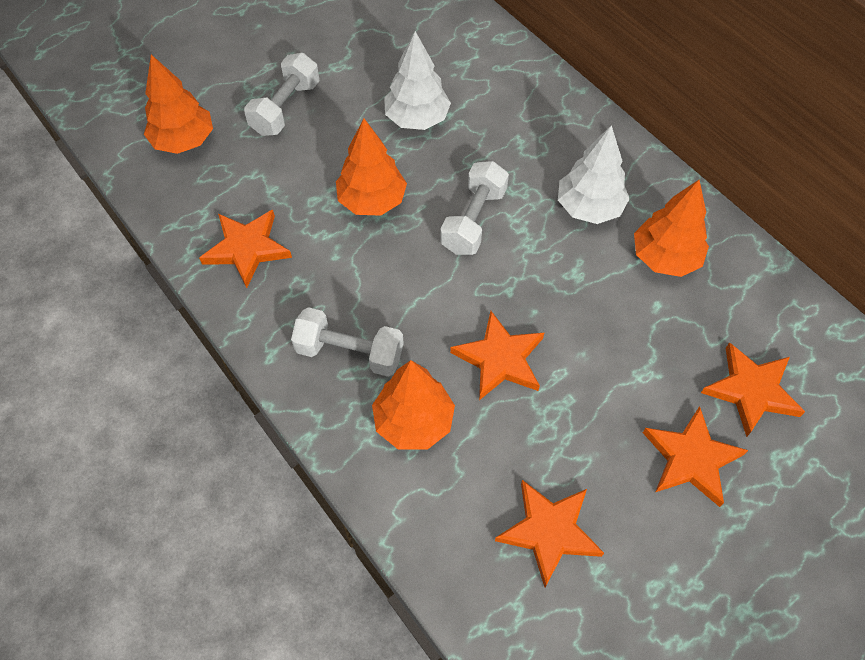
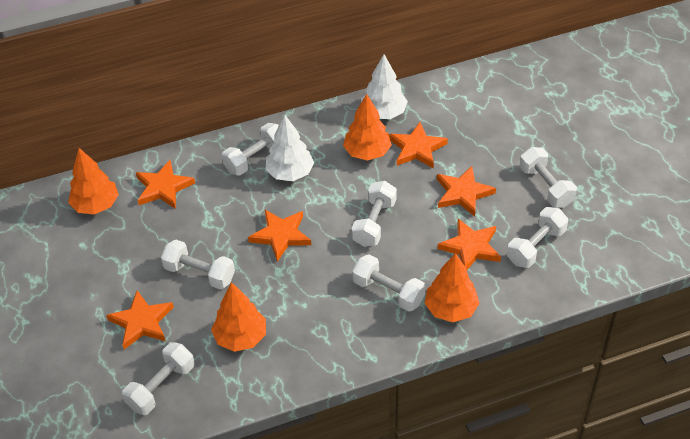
orange star: 5 -> 6
white dumbbell: 3 -> 7

